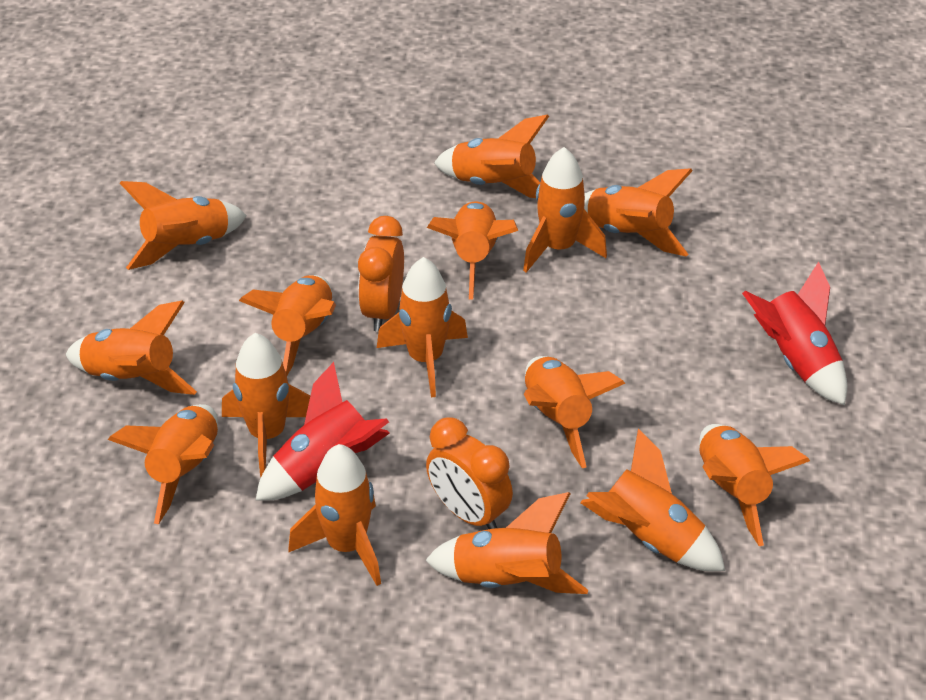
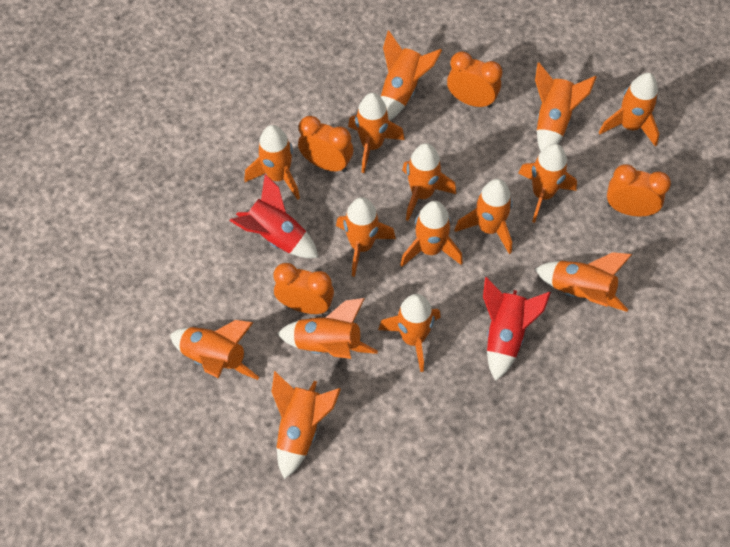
orange clock: 2 -> 4

